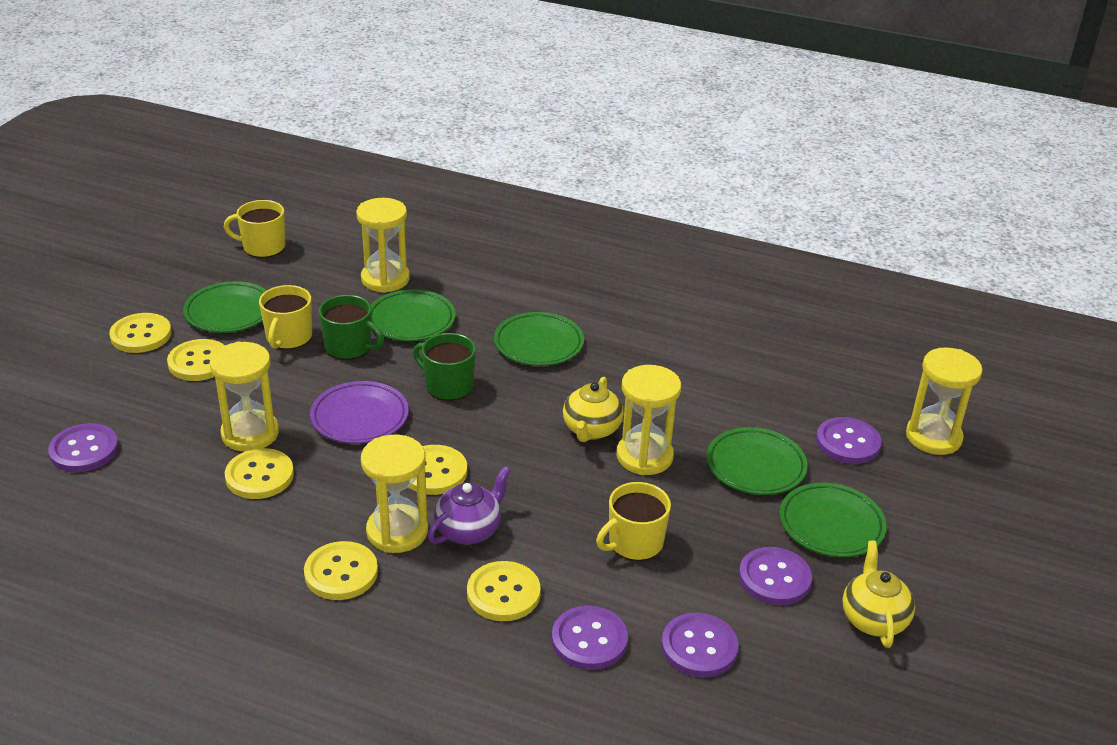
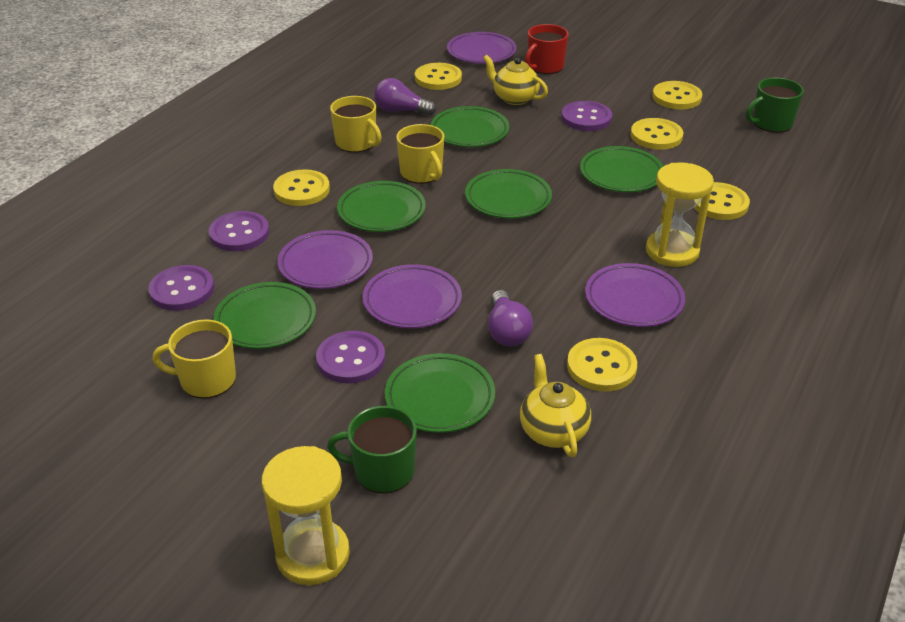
green plate: 5 -> 6
purple button: 5 -> 4
purple light bulb: 0 -> 2
purple plate: 1 -> 4
purple teapot: 1 -> 0
red mug: 0 -> 1
yellow hourglass: 5 -> 2

